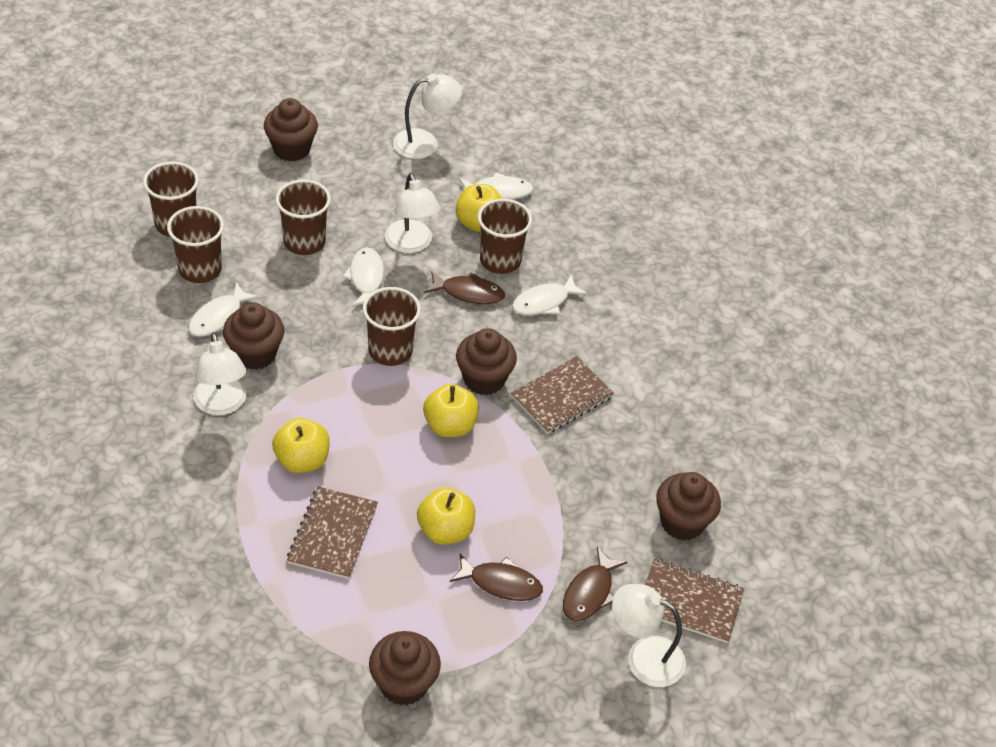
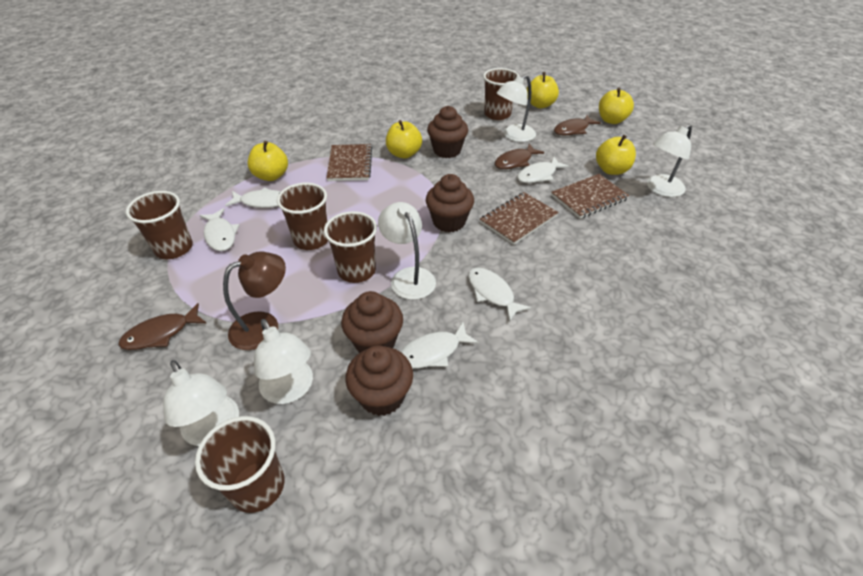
brown cupcake: 5 -> 4
brown lamp: 0 -> 1
white fish: 4 -> 5
white lamp: 4 -> 5
yellow apple: 4 -> 5

